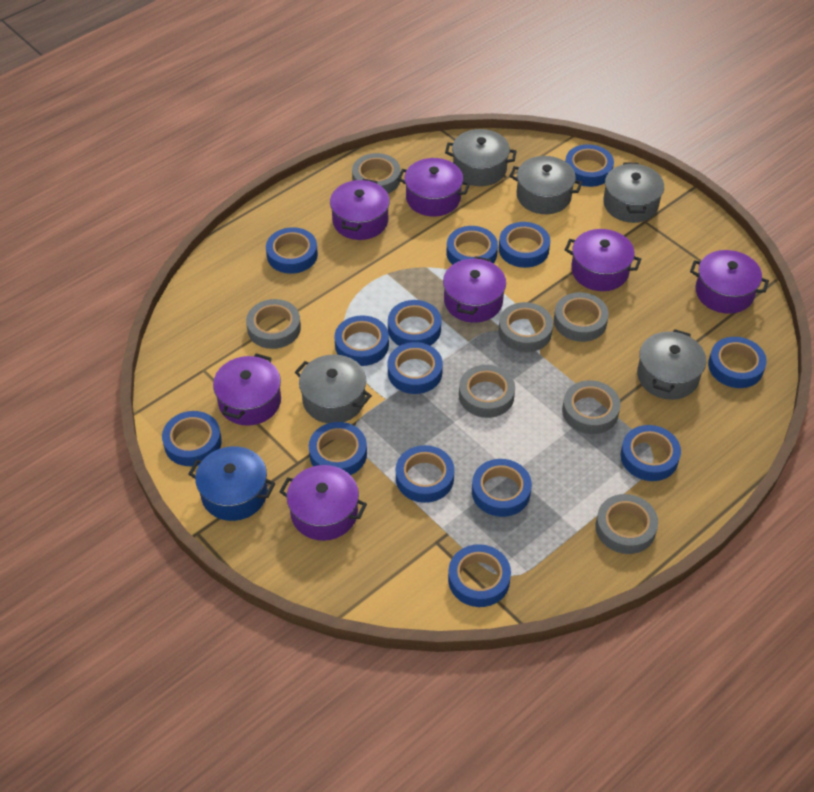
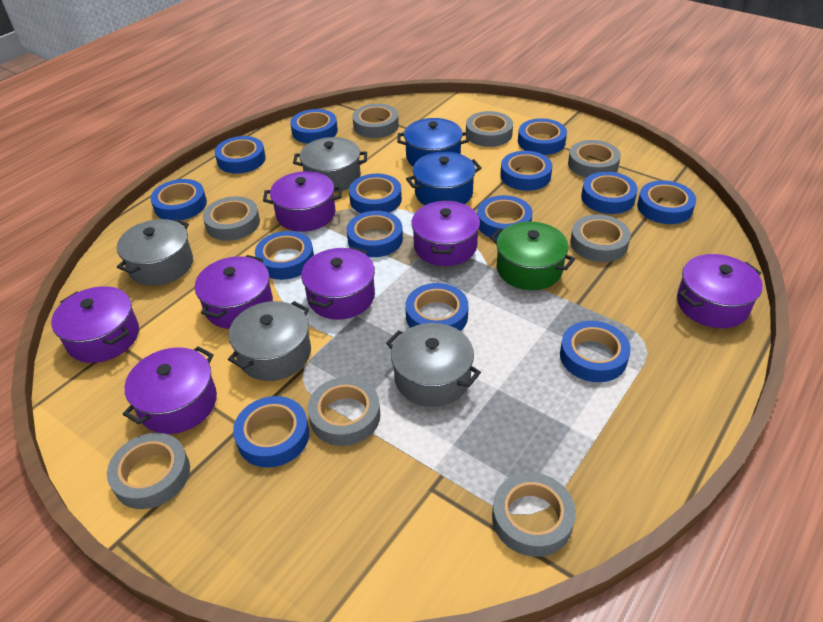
blue pot: 1 -> 2
green pot: 0 -> 1
grey pot: 5 -> 4
grey tape: 7 -> 8

